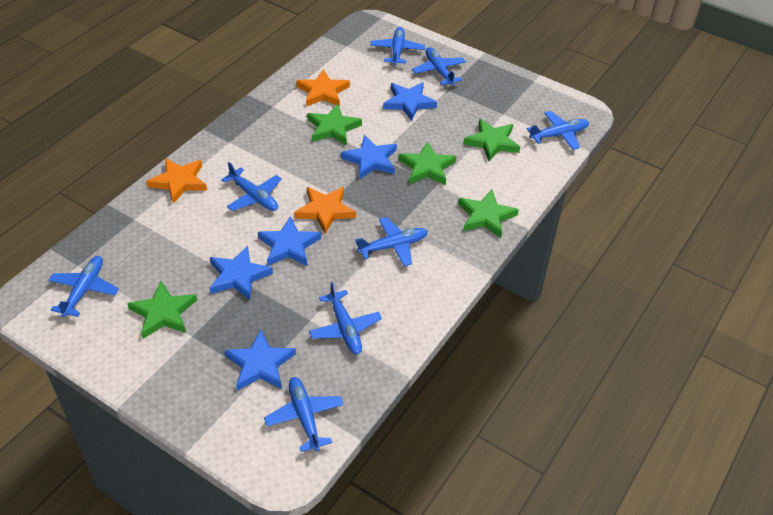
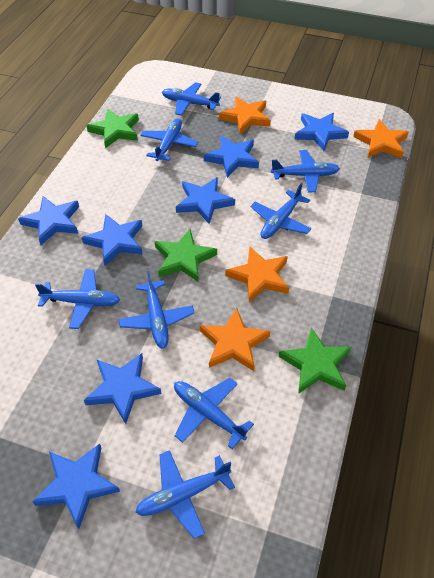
blue star: 5 -> 7
green star: 5 -> 3
orange star: 3 -> 4

